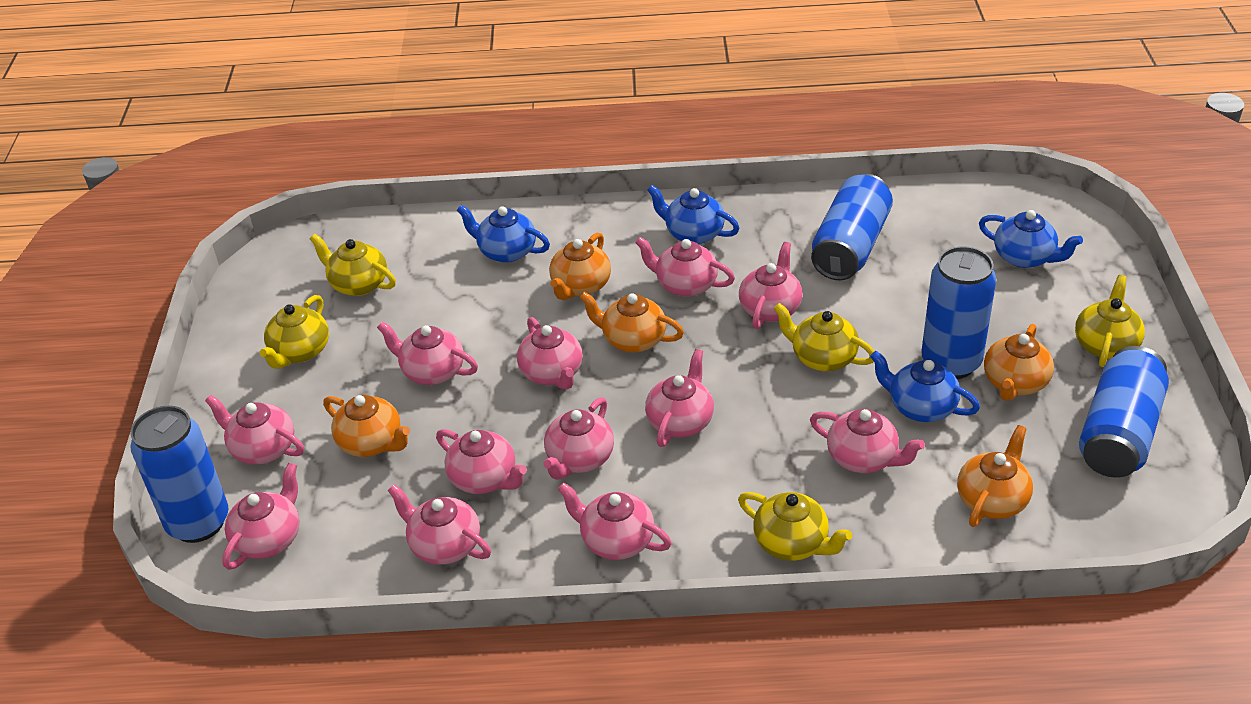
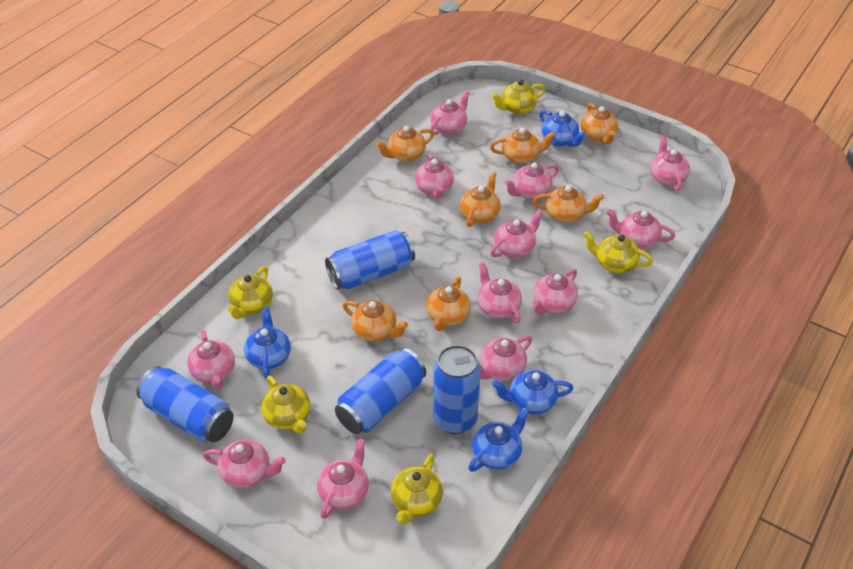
orange teapot: 5 -> 7

